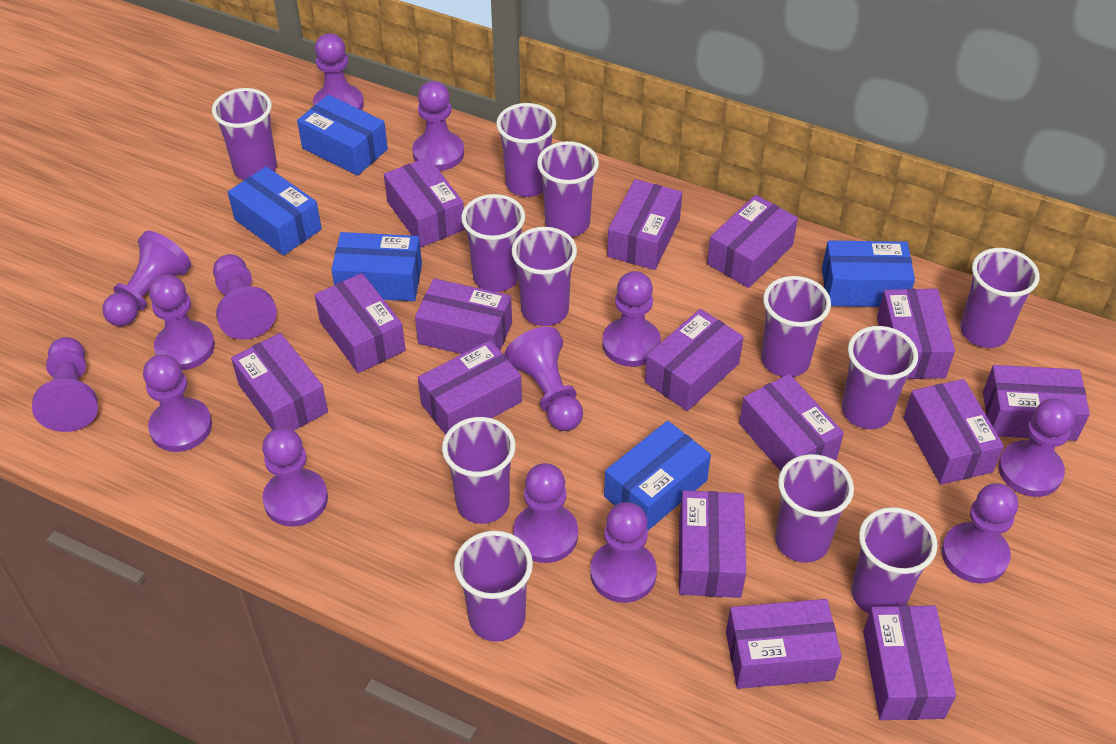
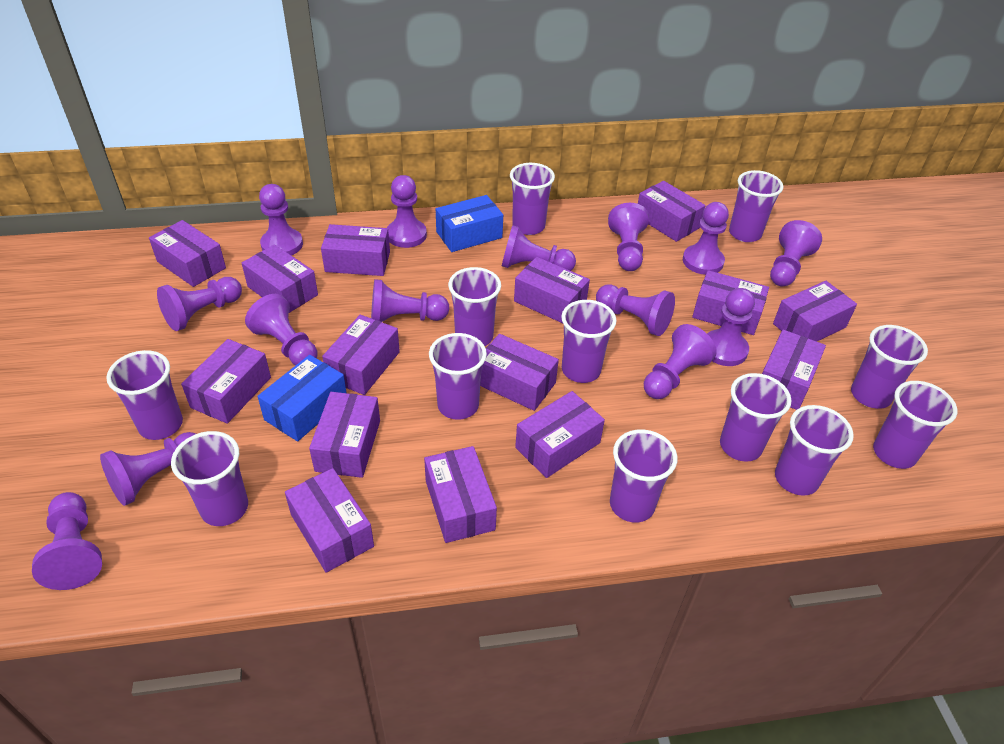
blue box: 5 -> 2

